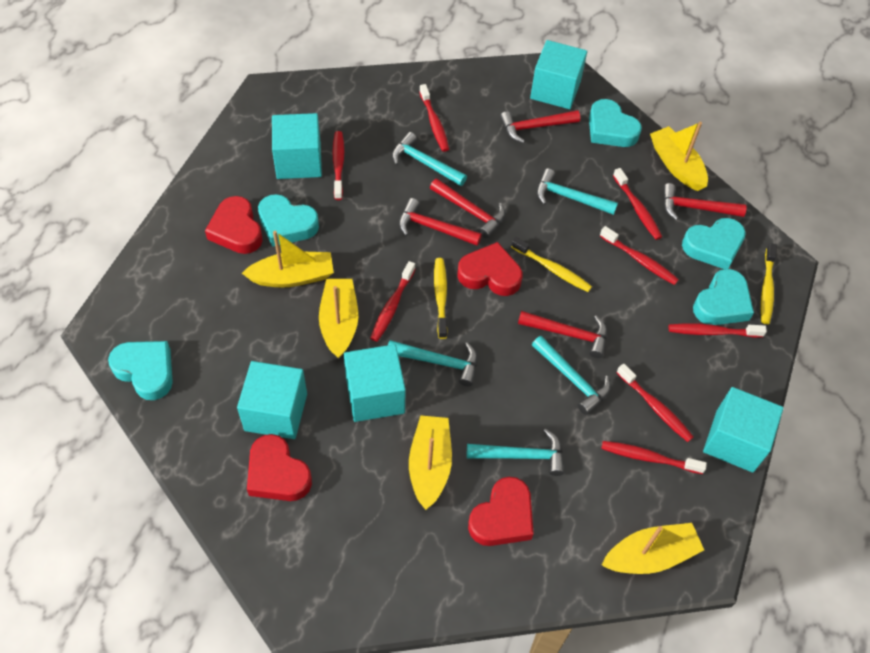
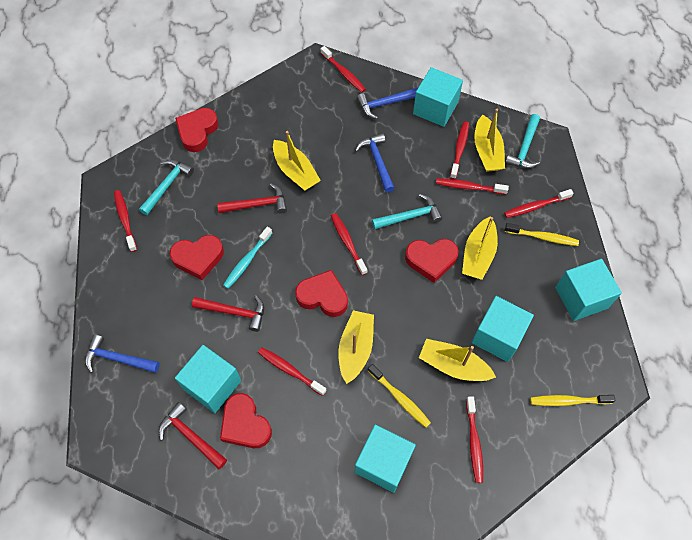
blue hammer: 0 -> 3
red hammer: 5 -> 3
red heart: 4 -> 5
turquoise hammer: 5 -> 3
turquoise heart: 5 -> 0
turquoise toothbrush: 0 -> 1

